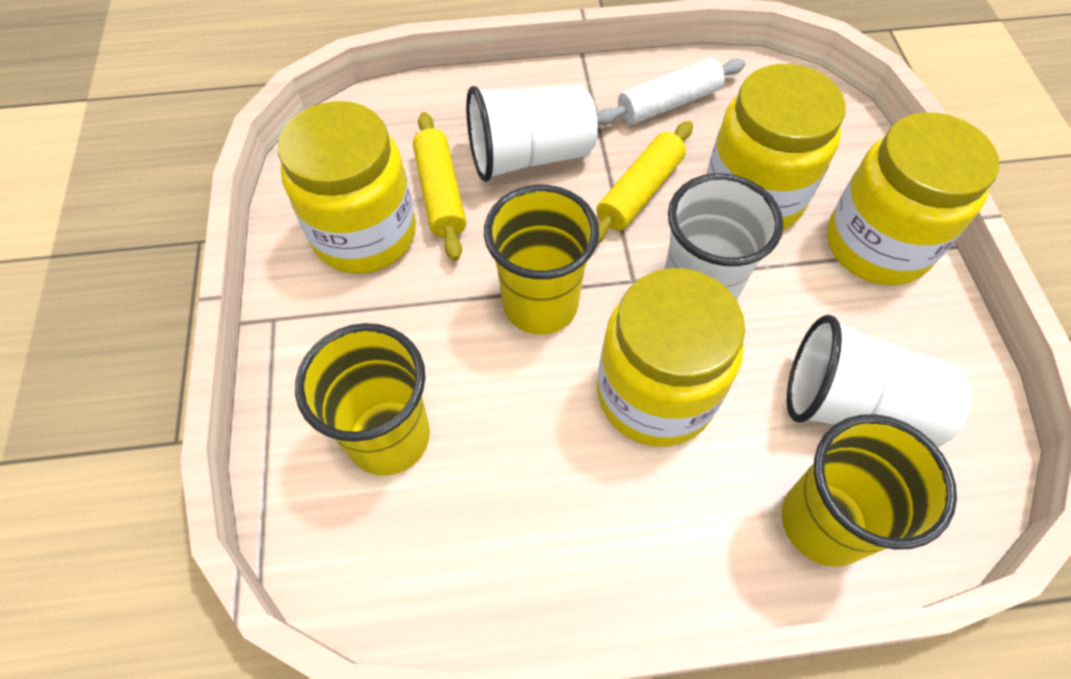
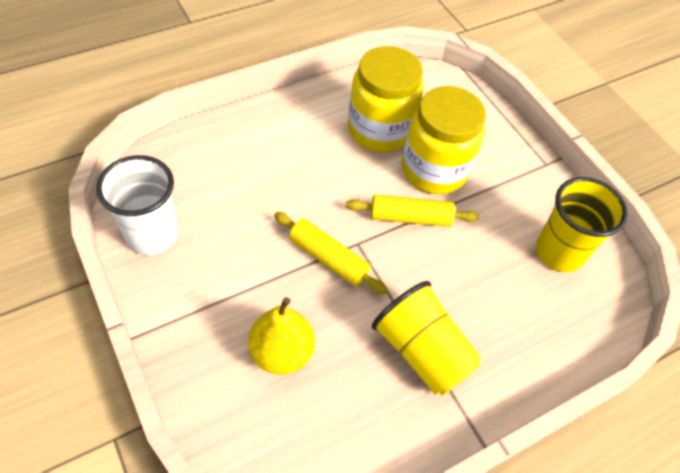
white cup: 3 -> 1
white rolling pin: 1 -> 0
yellow cup: 3 -> 2
yellow jar: 4 -> 2
yellow pear: 0 -> 1

